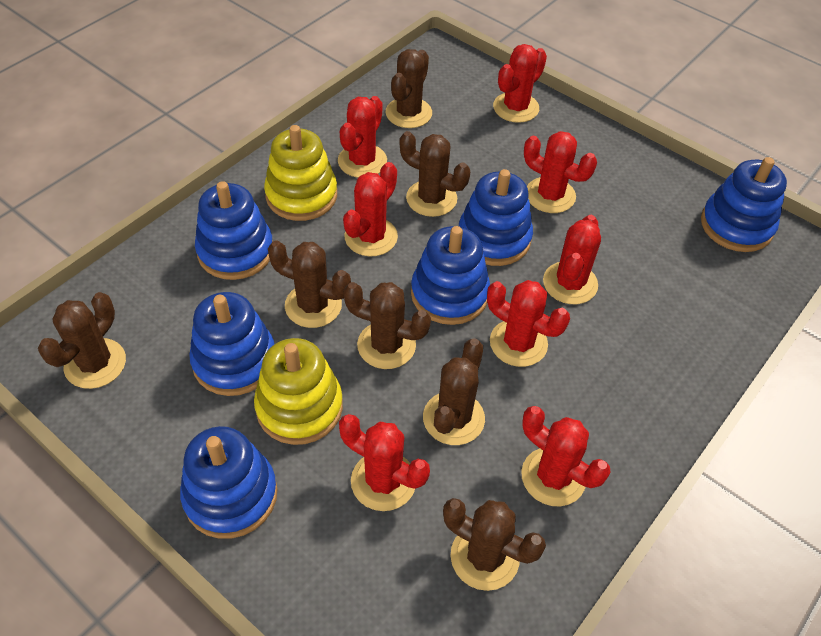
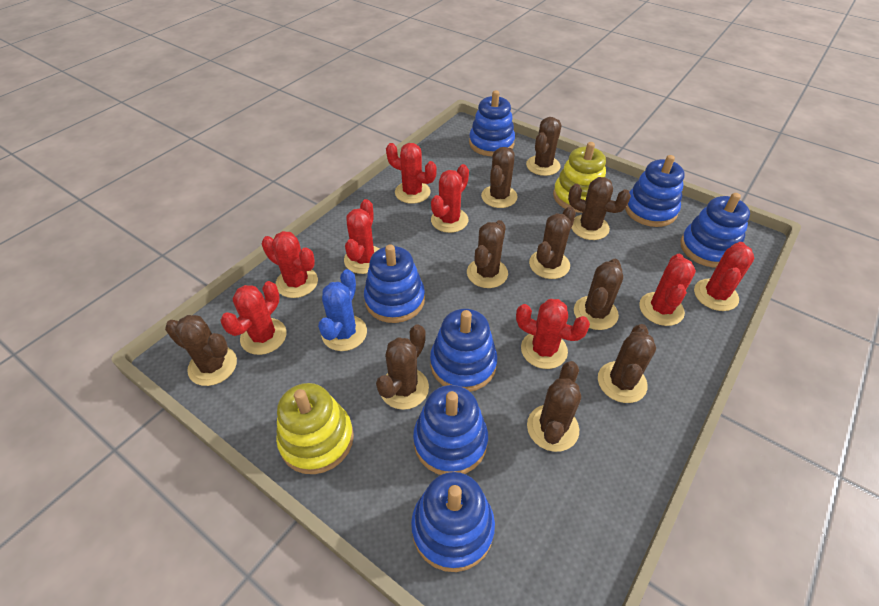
blue cactus: 0 -> 1
blue stacking toy: 6 -> 7
brown cactus: 7 -> 10

